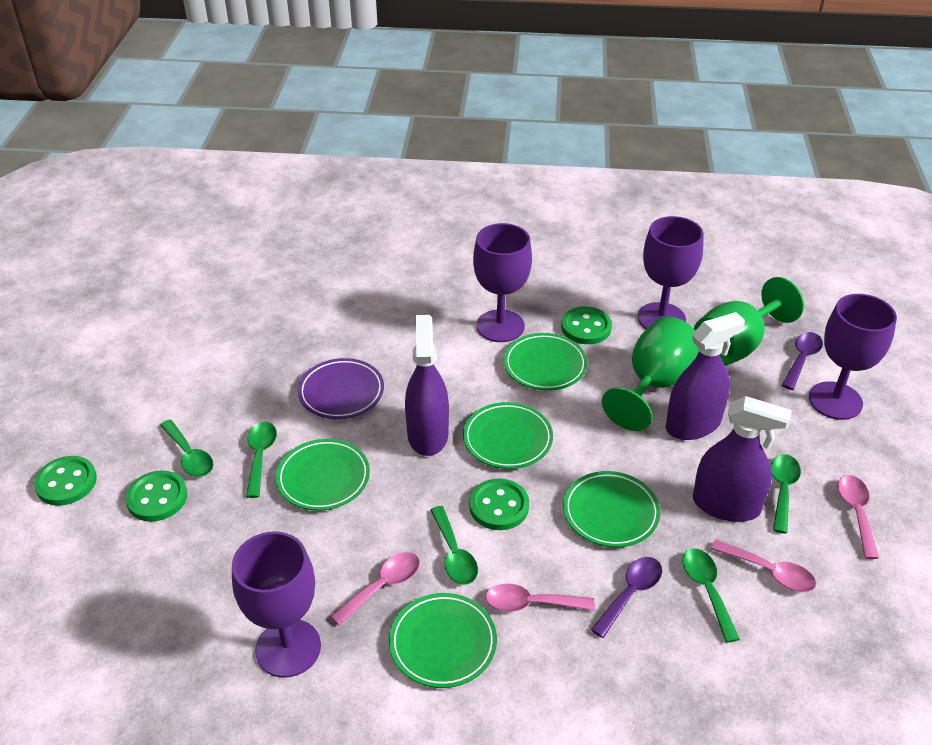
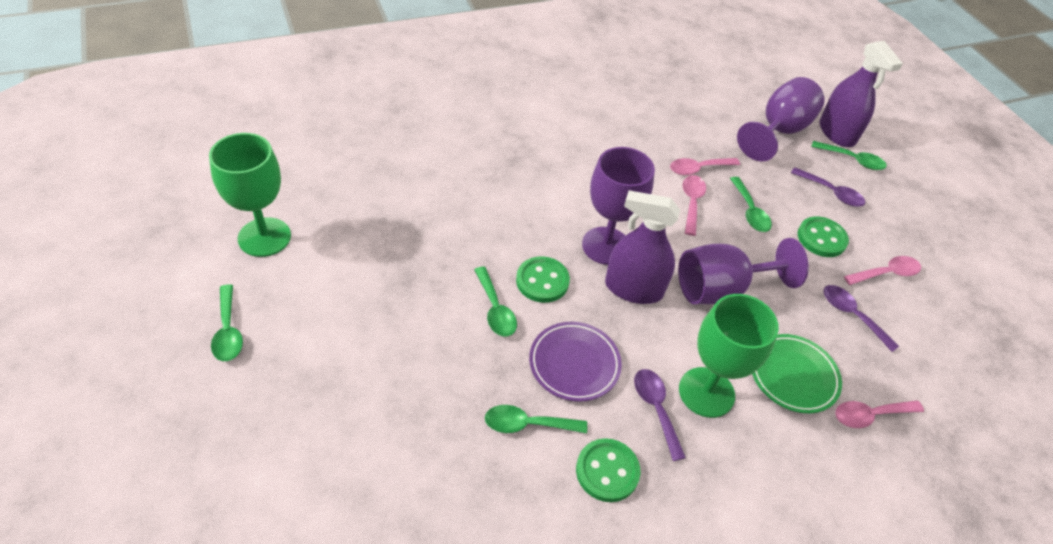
green button: 4 -> 3
green plate: 5 -> 1
purple goblet: 4 -> 3
purple spoon: 2 -> 3
purple spray bottle: 3 -> 2

